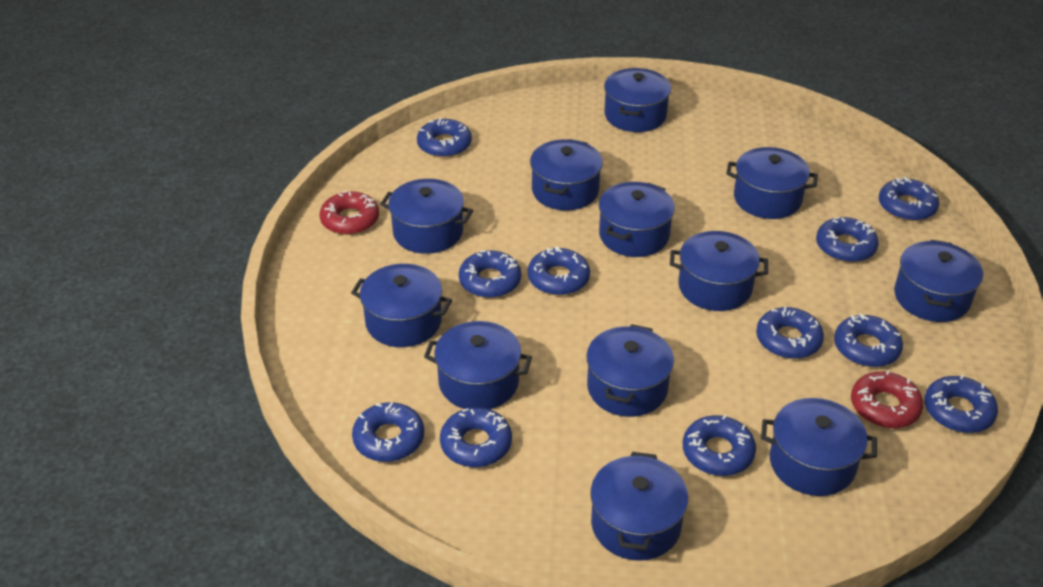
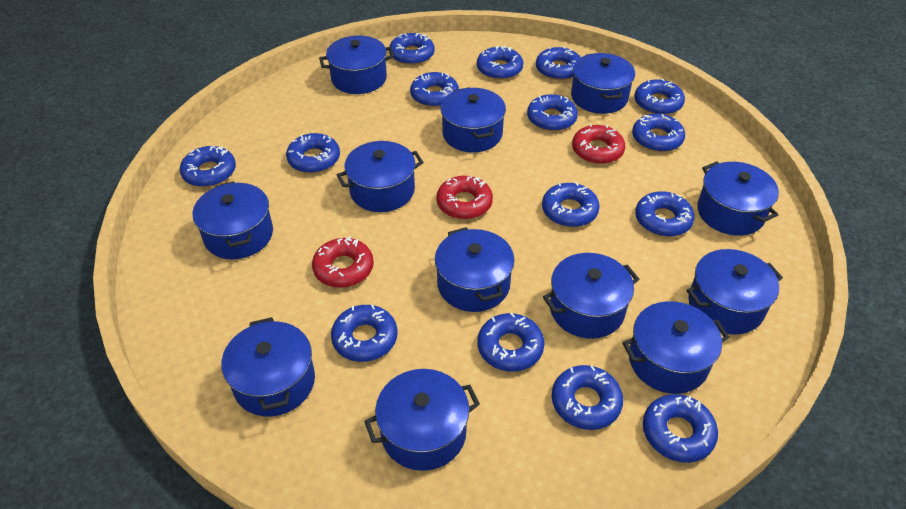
blue donut: 11 -> 15
red donut: 2 -> 3

